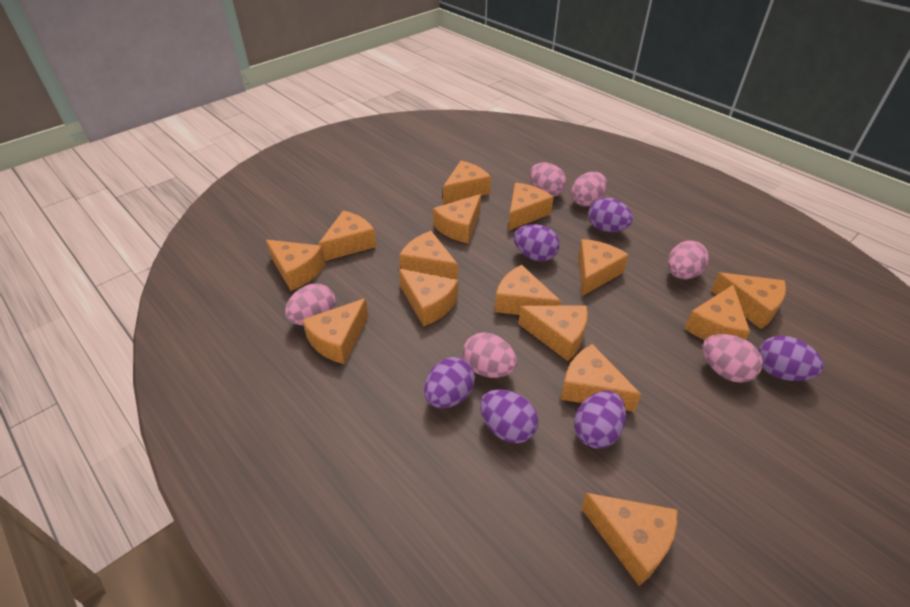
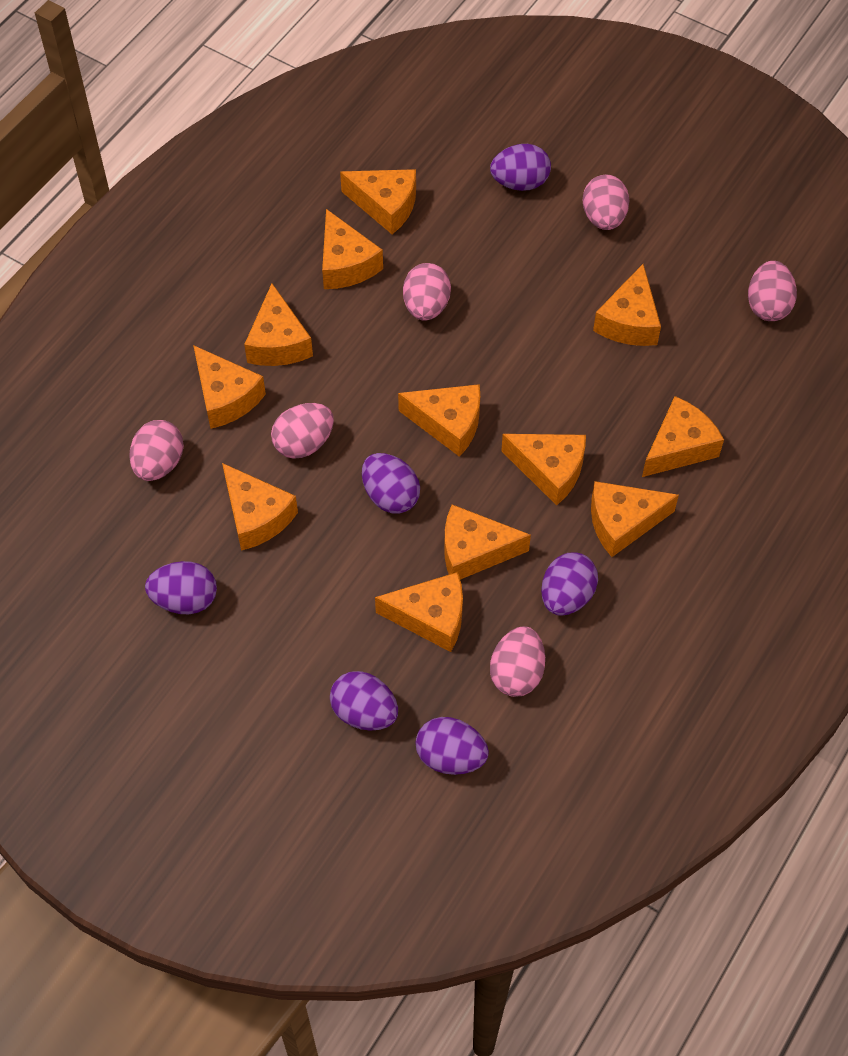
orange cheese: 15 -> 12

